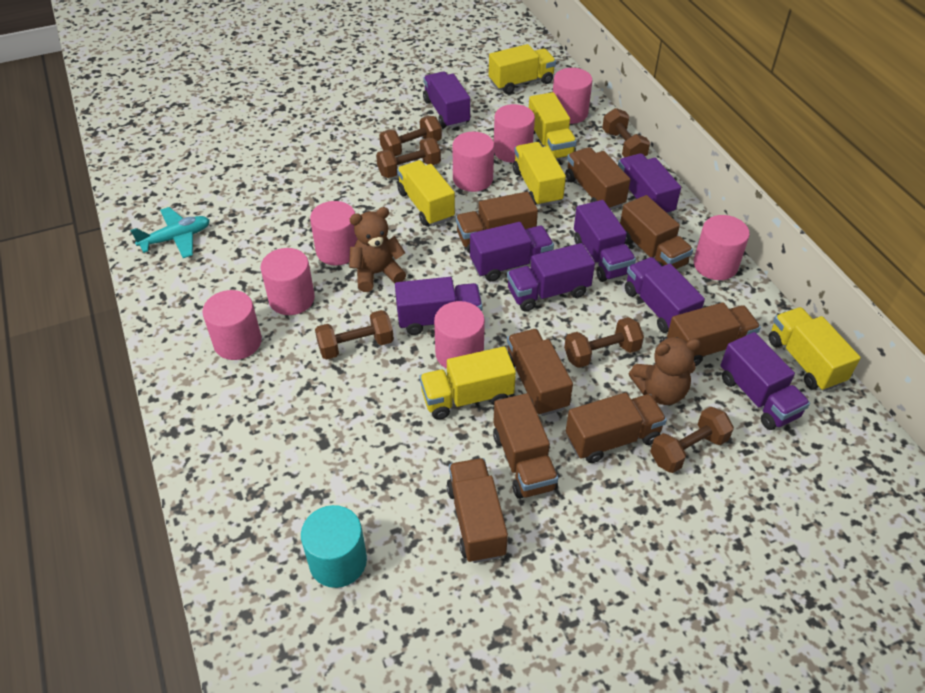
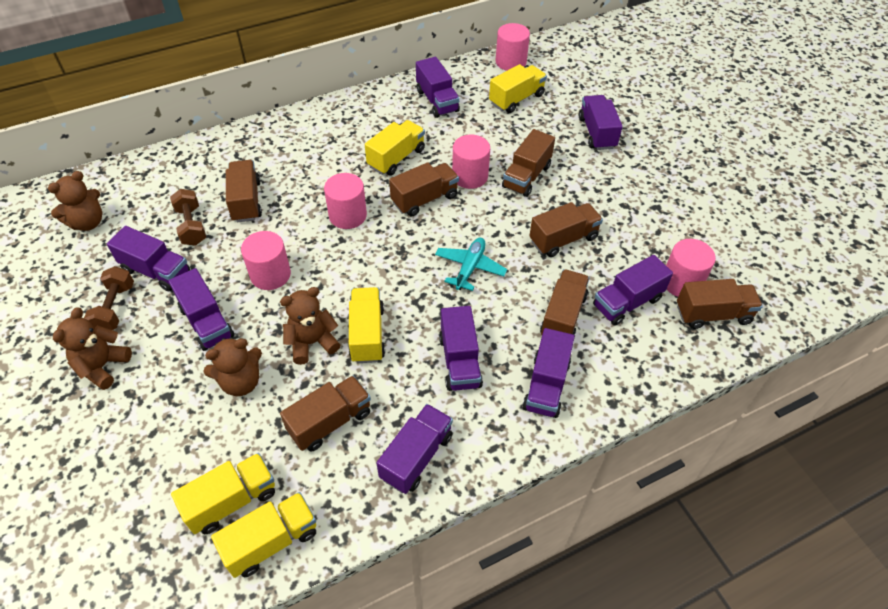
brown dumbbell: 6 -> 2
brown teddy bear: 2 -> 4
brown truck: 8 -> 7
pink cylinder: 8 -> 5
turquoise cylinder: 1 -> 0
yellow truck: 6 -> 5

